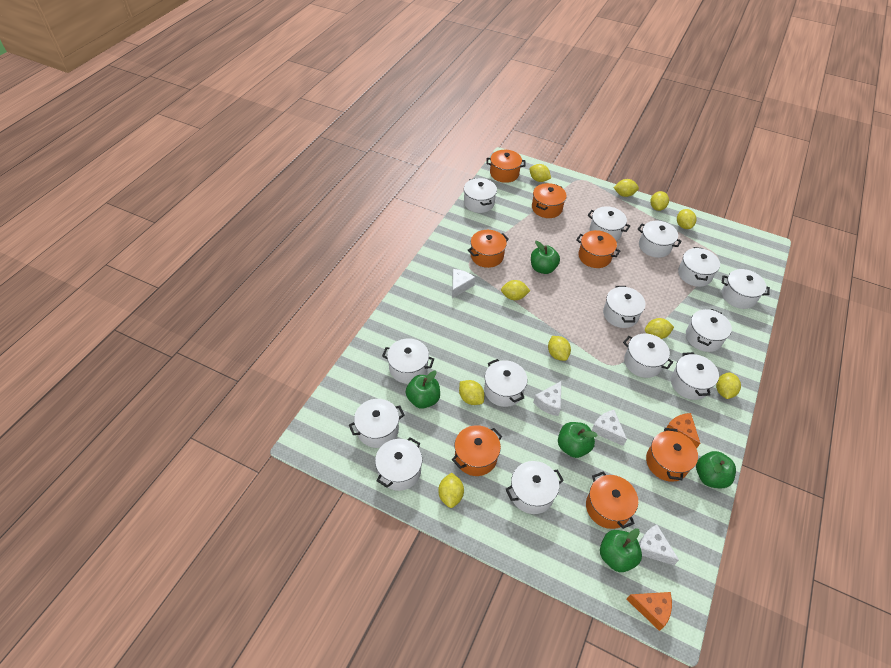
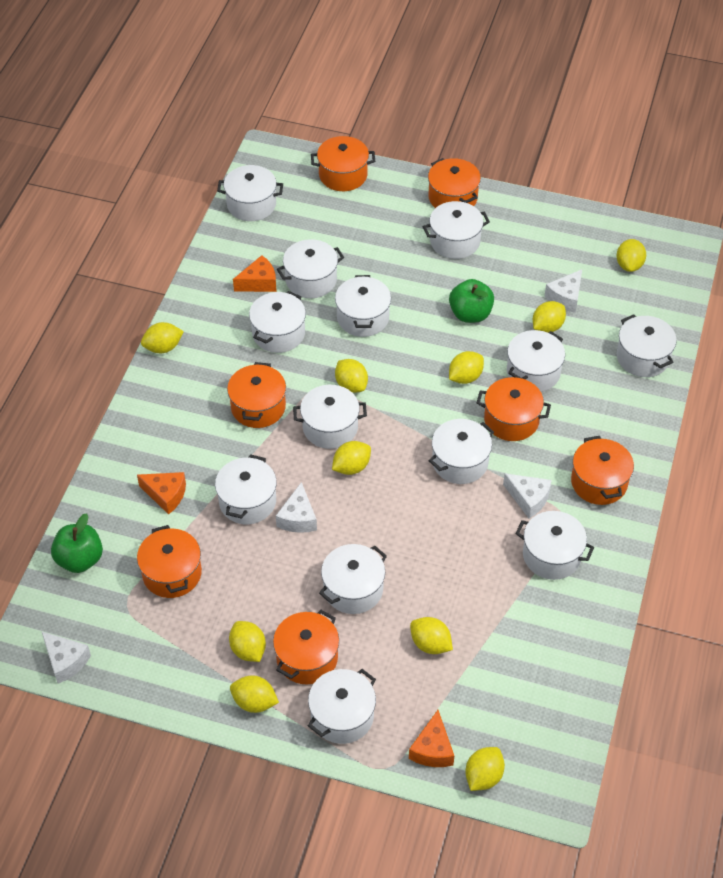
green apple: 5 -> 2
orange cheese: 2 -> 3
white pot: 14 -> 13

